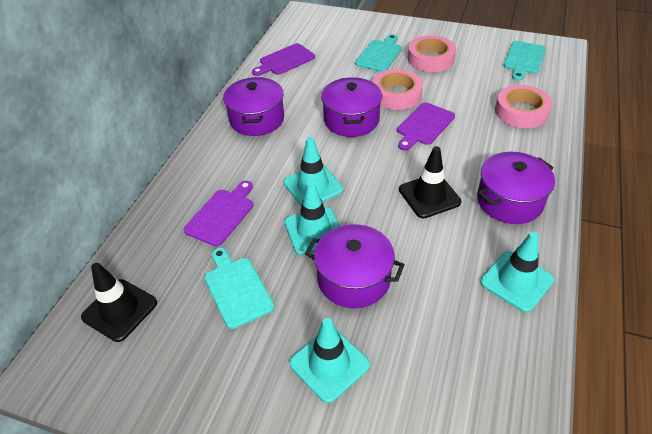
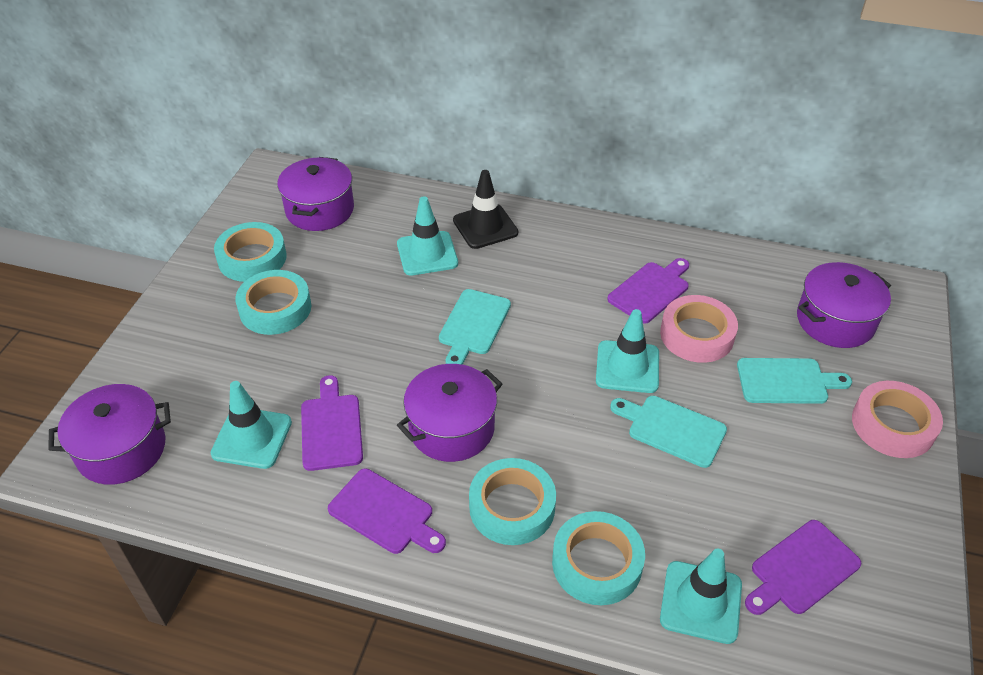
black traffic cone: 2 -> 1
pink tape: 3 -> 2
purple cutting board: 3 -> 4
turquoise tape: 0 -> 4

